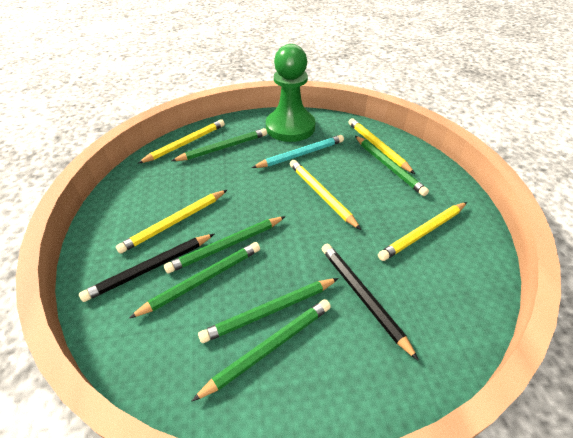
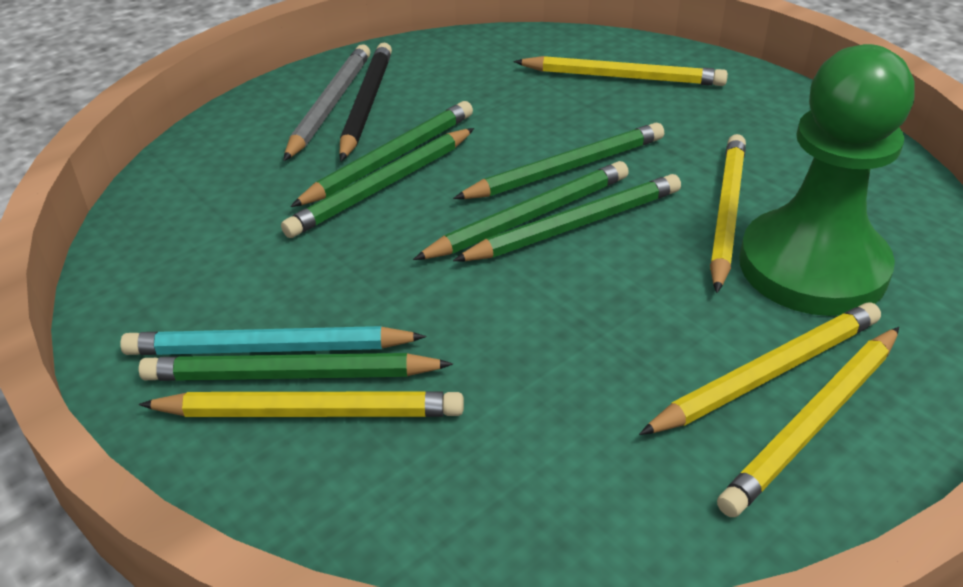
black pencil: 2 -> 1
grey pencil: 0 -> 1

